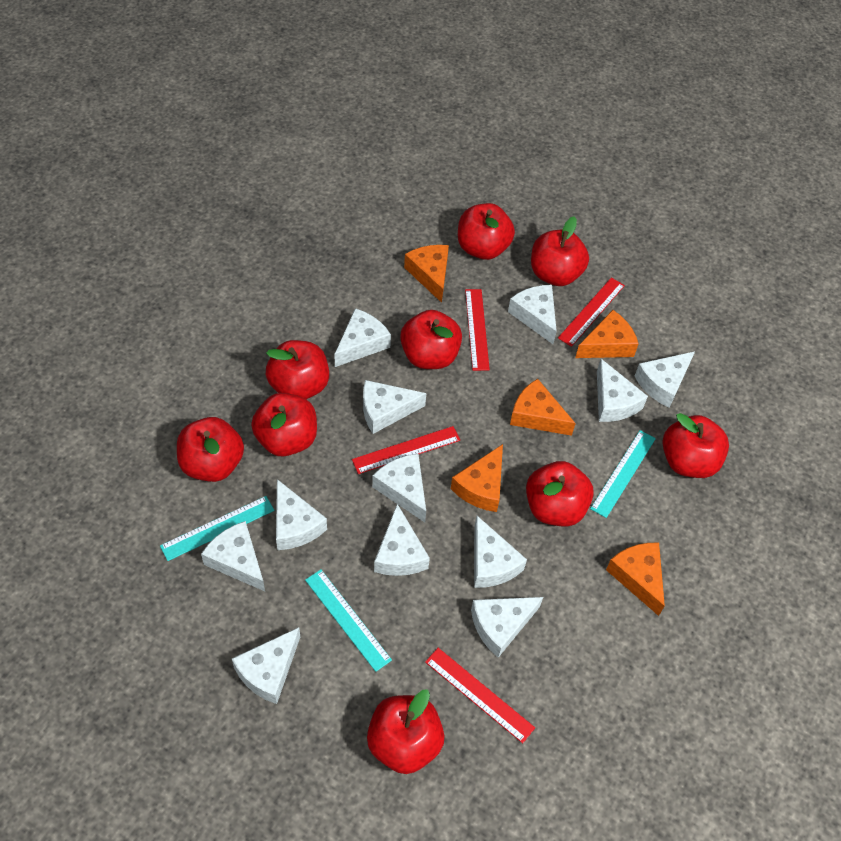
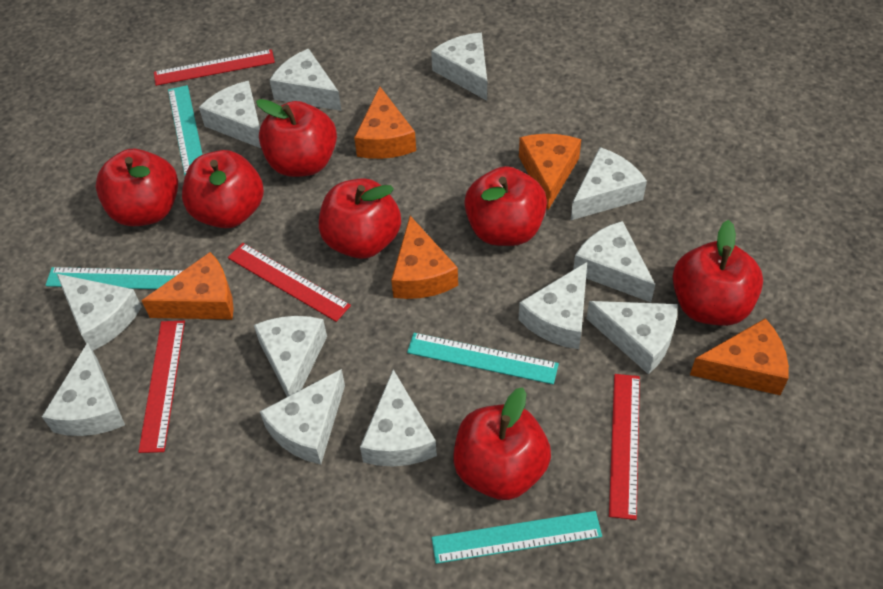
red apple: 9 -> 7
turquoise ruler: 3 -> 4

